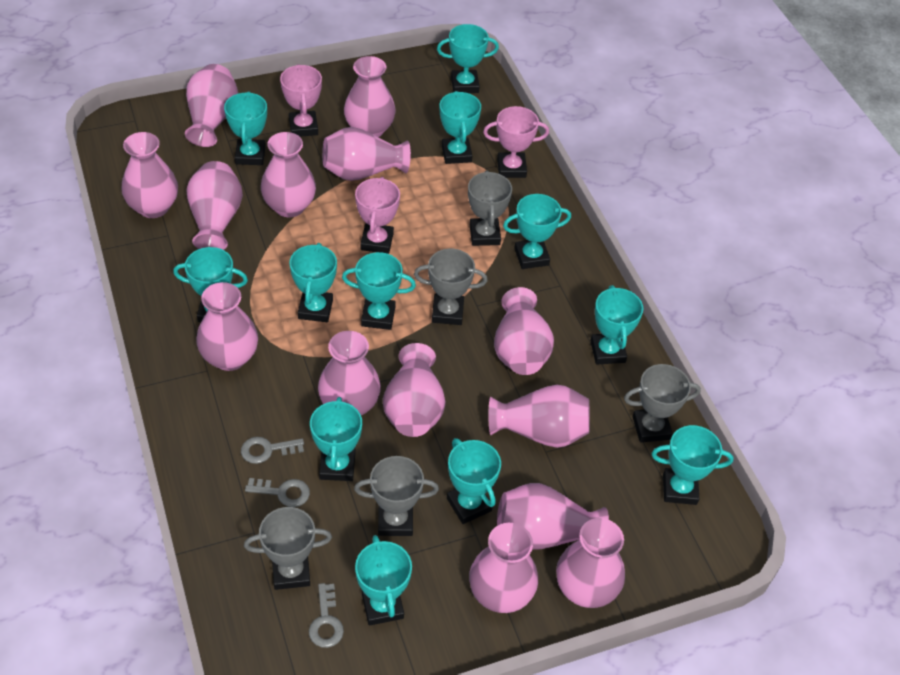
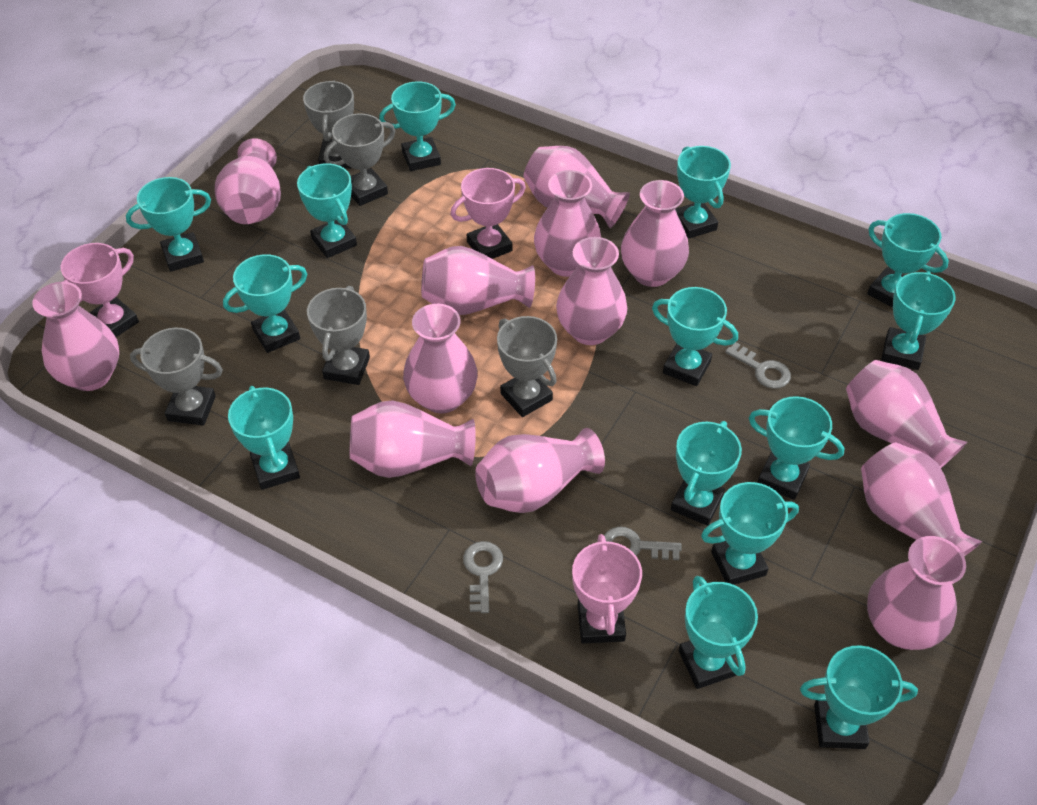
pink vase: 14 -> 13
turquoise trophy: 12 -> 14

